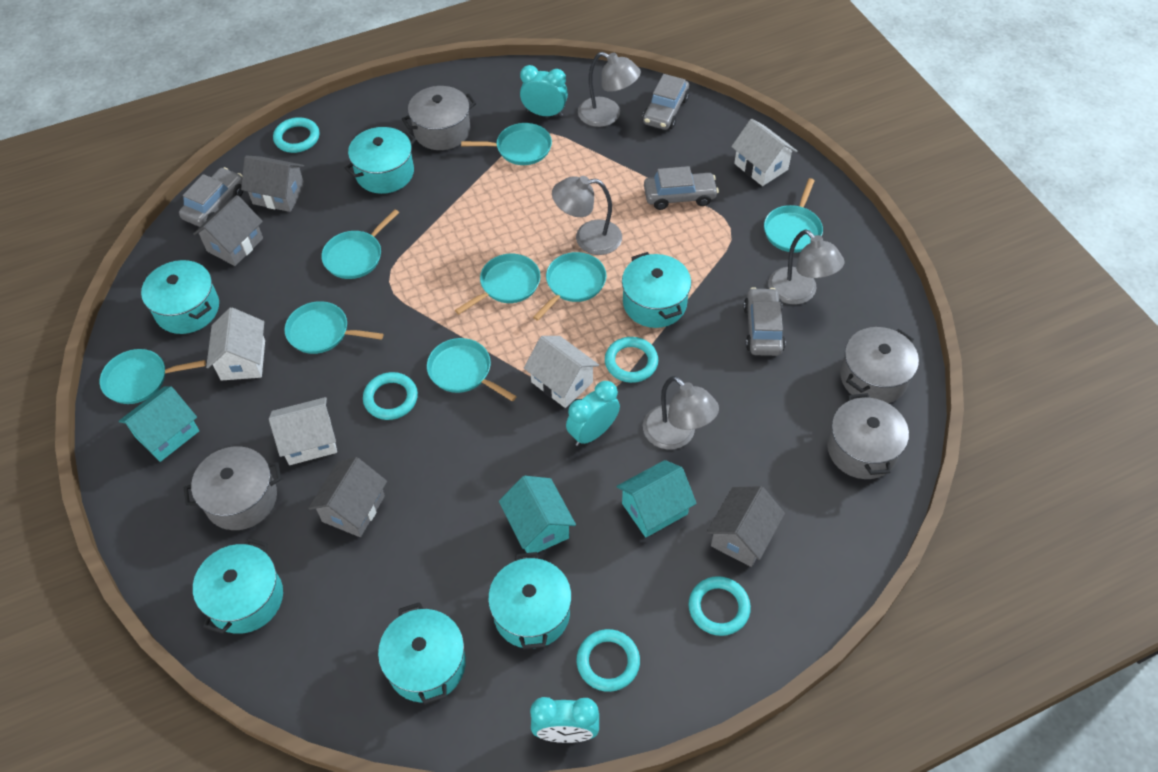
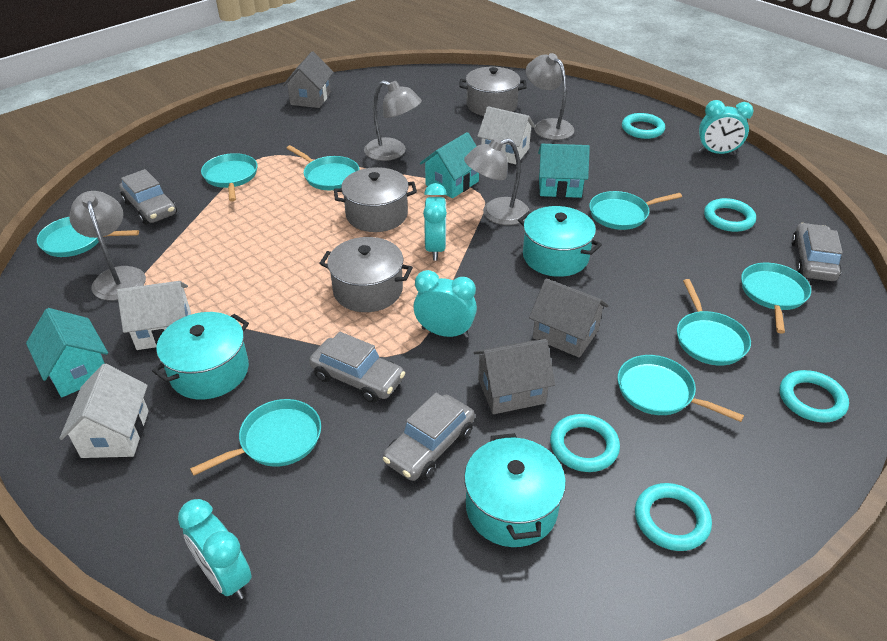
grey house: 4 -> 3
grey pot: 4 -> 3
turquoise clock: 3 -> 4
turquoise pot: 6 -> 3
white house: 4 -> 3

